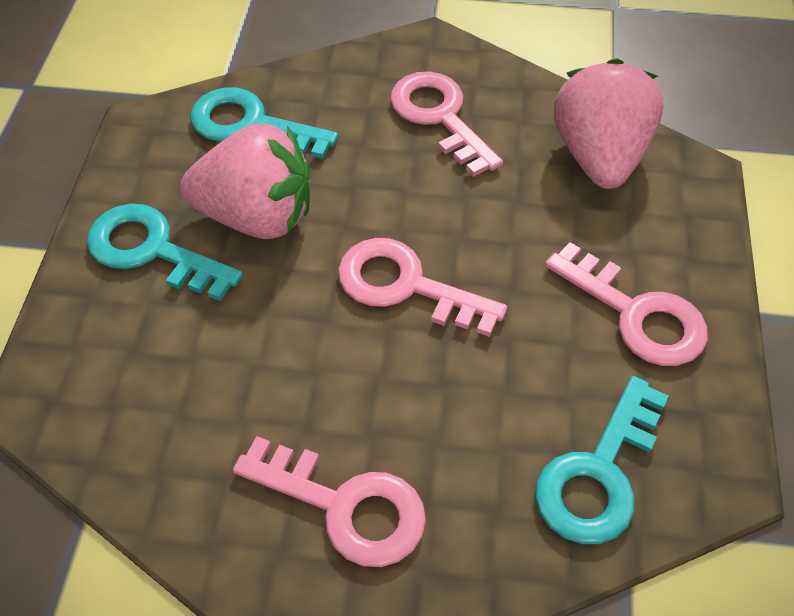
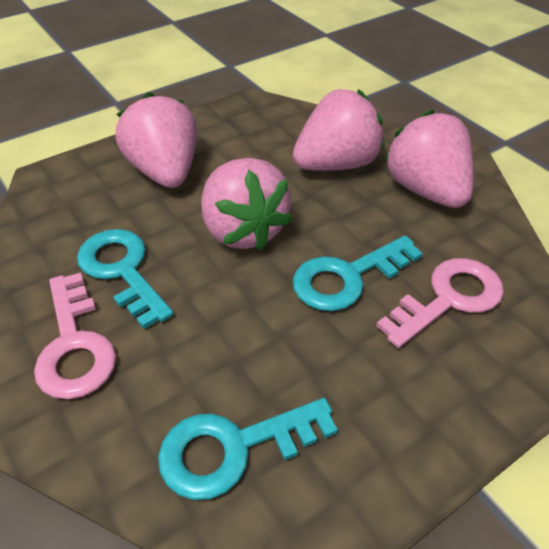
pink key: 4 -> 2
pink strawberry: 2 -> 4

